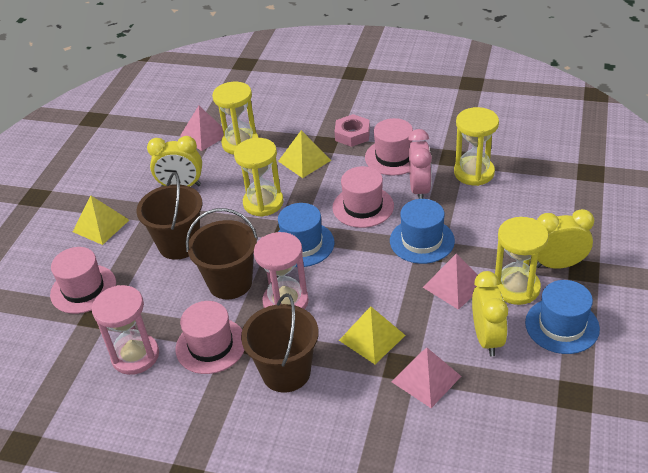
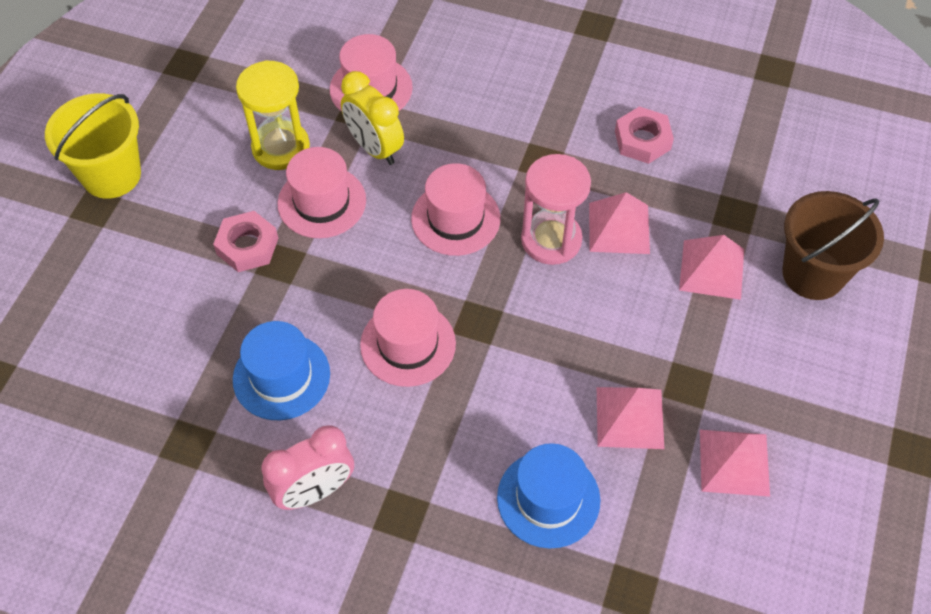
blue hat: 3 -> 2
brown bucket: 3 -> 1
pink hourglass: 2 -> 1
pink nut: 1 -> 2
pink pyramid: 3 -> 4
yellow bucket: 0 -> 1
yellow clock: 3 -> 1
yellow hourglass: 4 -> 1
yellow pyramid: 3 -> 0

